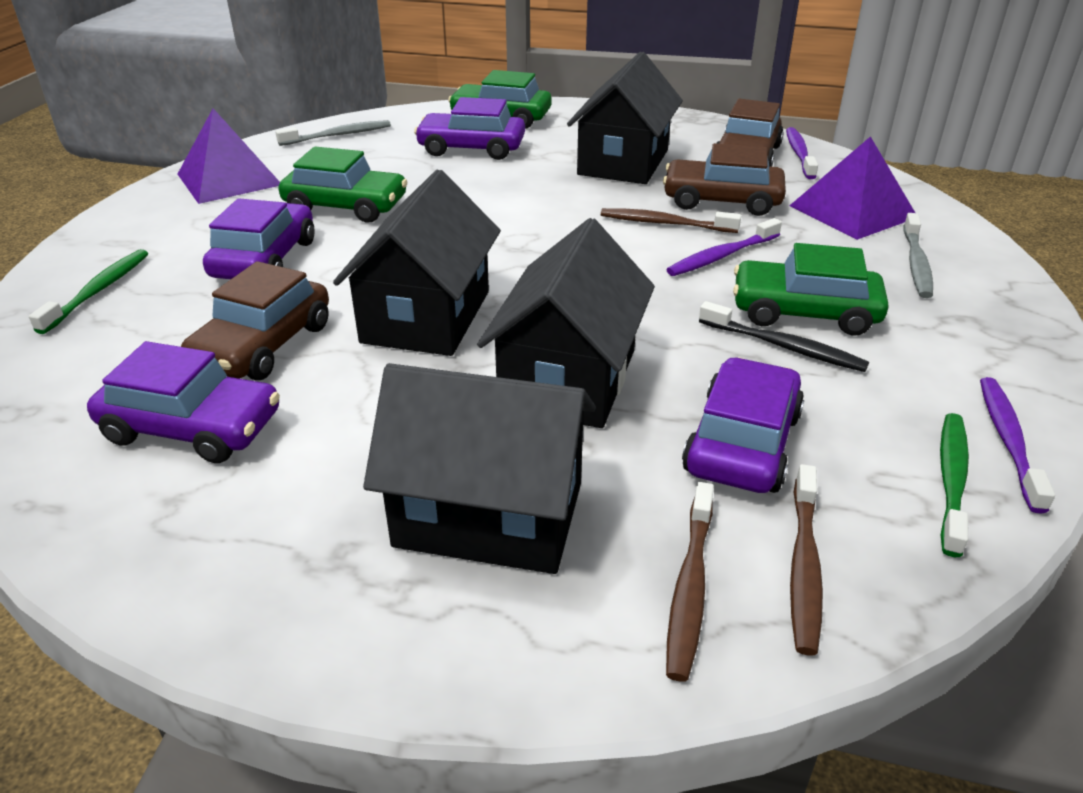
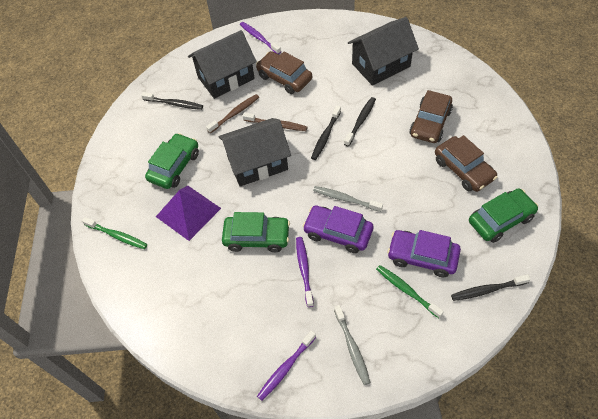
black house: 4 -> 3
black toothbrush: 1 -> 4
brown toothbrush: 3 -> 2
purple car: 4 -> 2
purple pyramid: 2 -> 1

